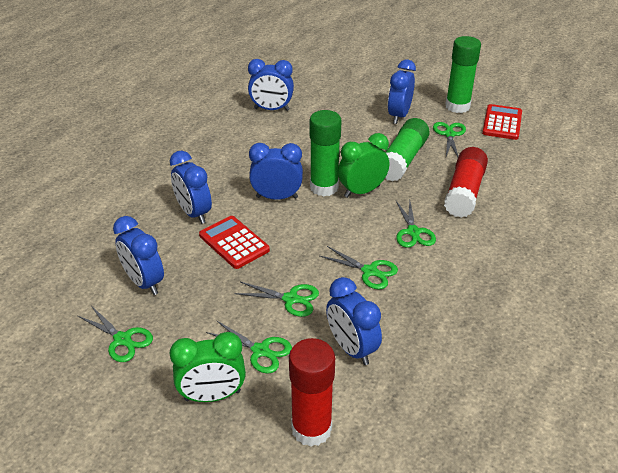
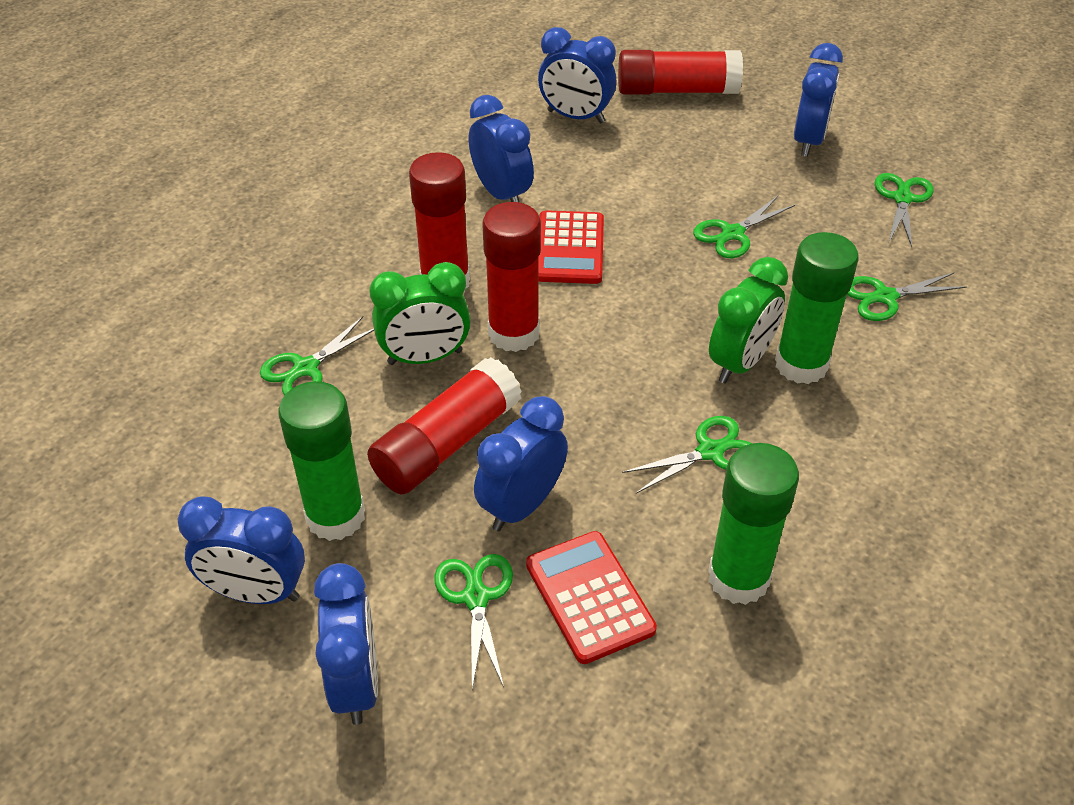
red glue stick: 2 -> 4

